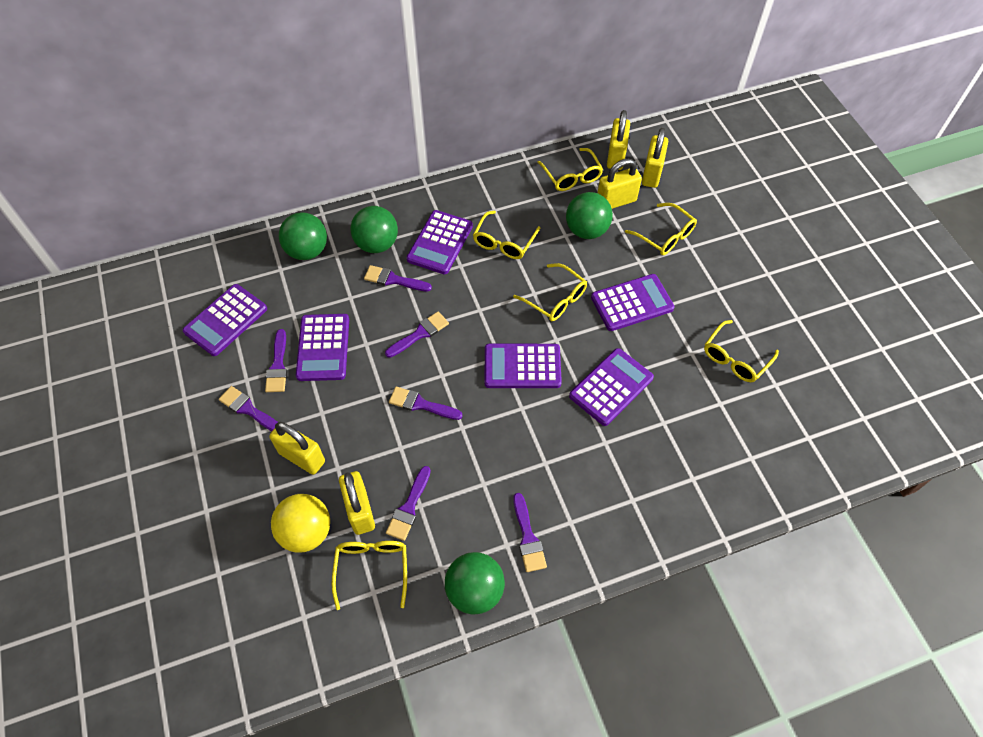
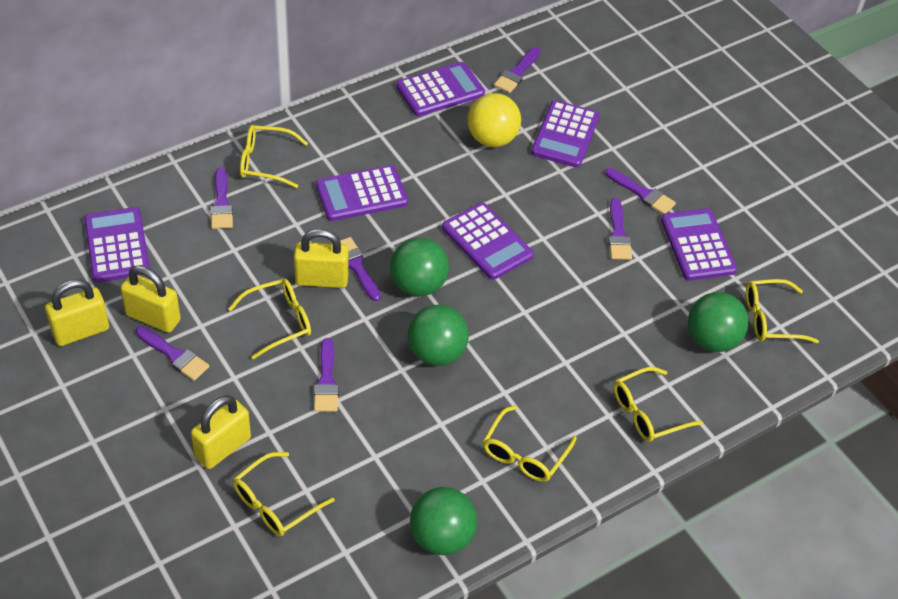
yellow padlock: 5 -> 4

